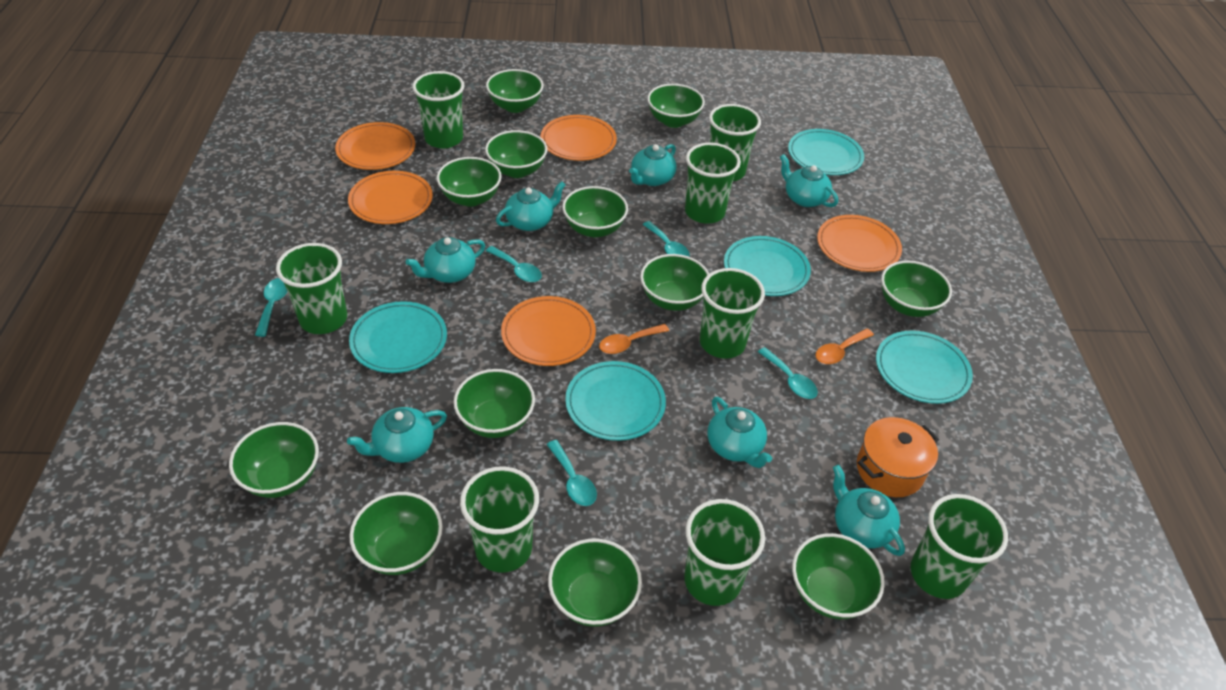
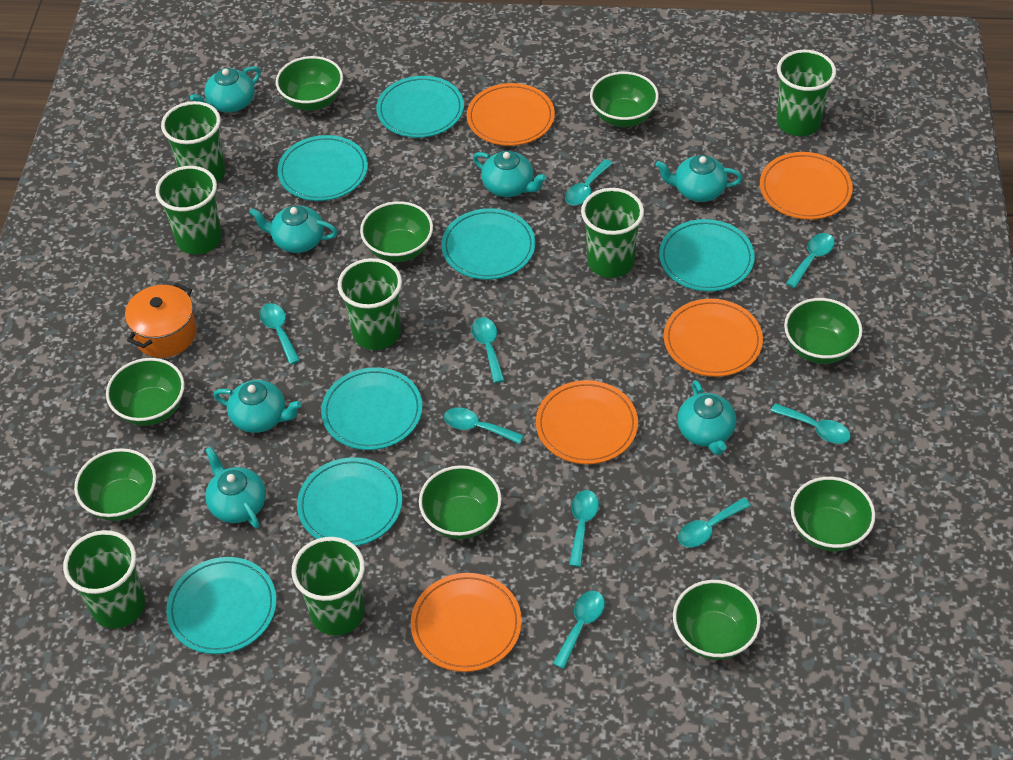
green bowl: 12 -> 9
green cup: 8 -> 7
orange spoon: 2 -> 0
turquoise plate: 5 -> 7
turquoise spoon: 5 -> 9

